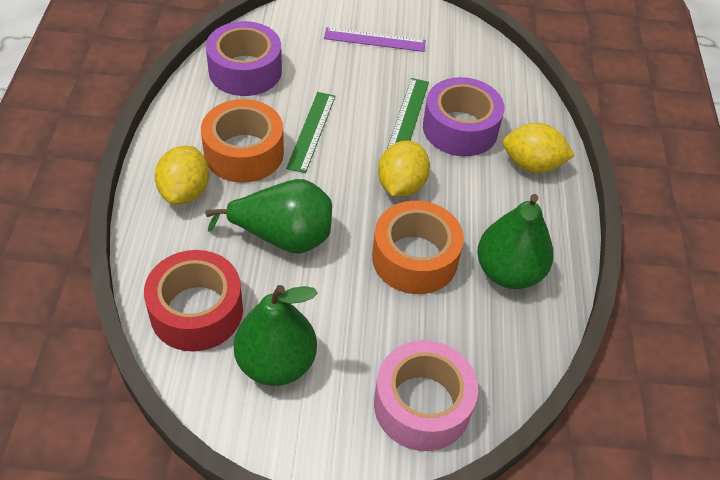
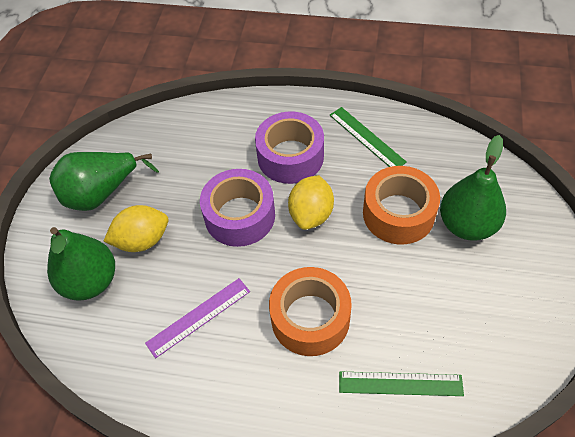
pink tape: 1 -> 0
red tape: 1 -> 0
yellow lemon: 3 -> 2

